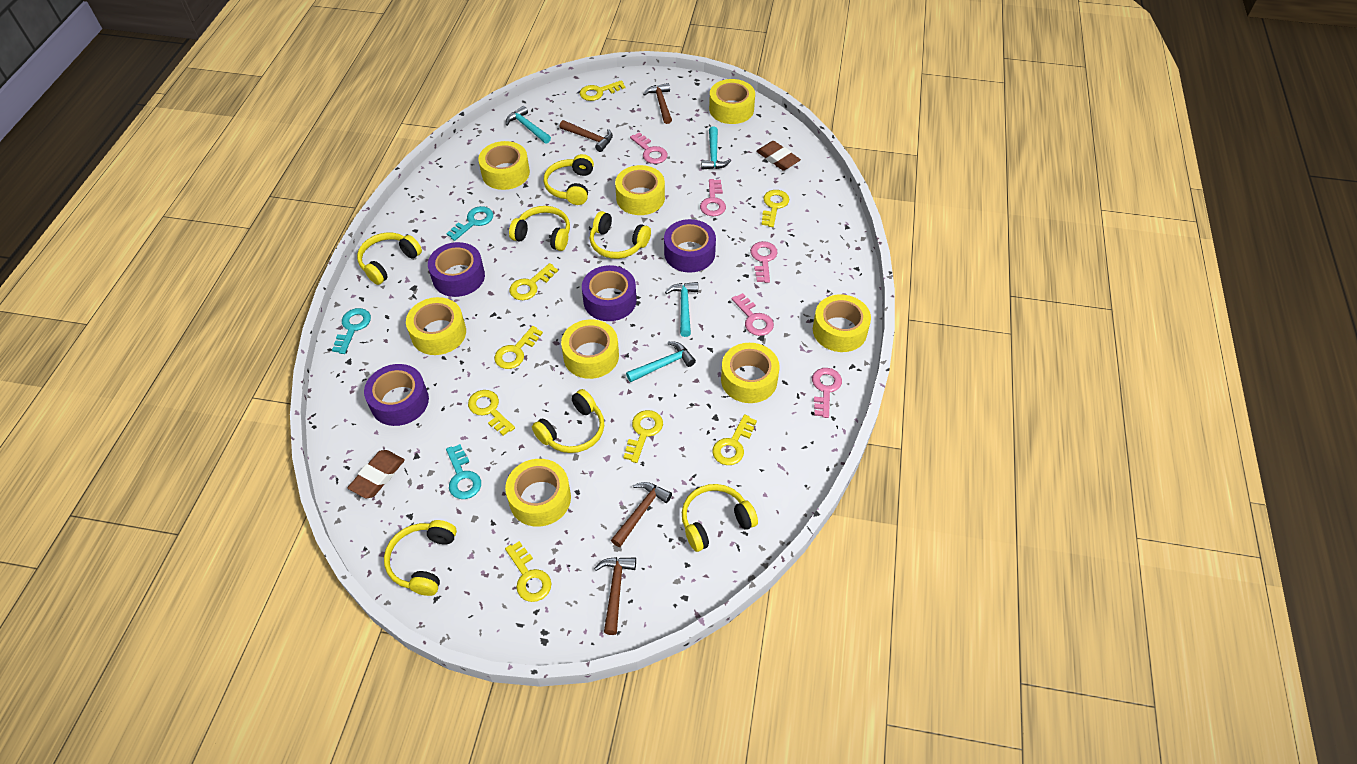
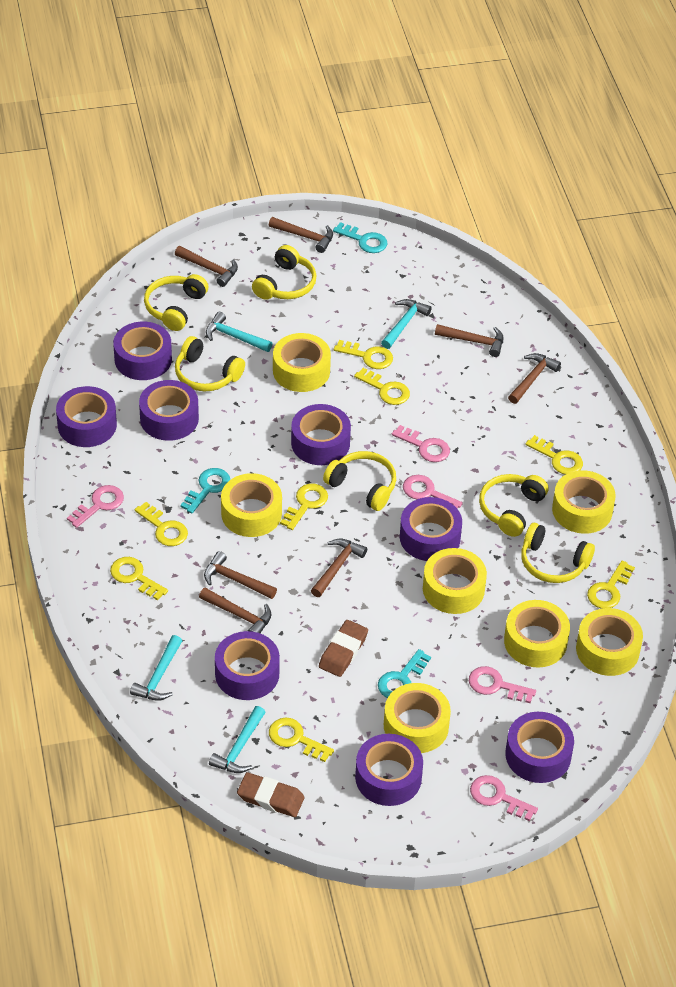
brown hammer: 4 -> 7
purple tape: 4 -> 8
yellow headphones: 7 -> 6
yellow tape: 8 -> 7

